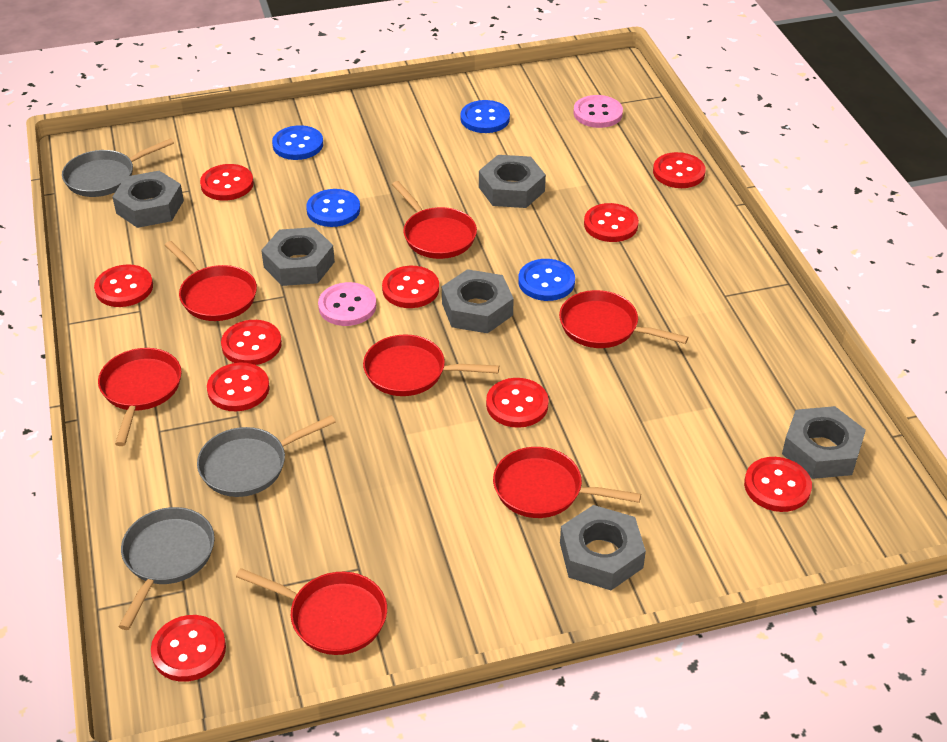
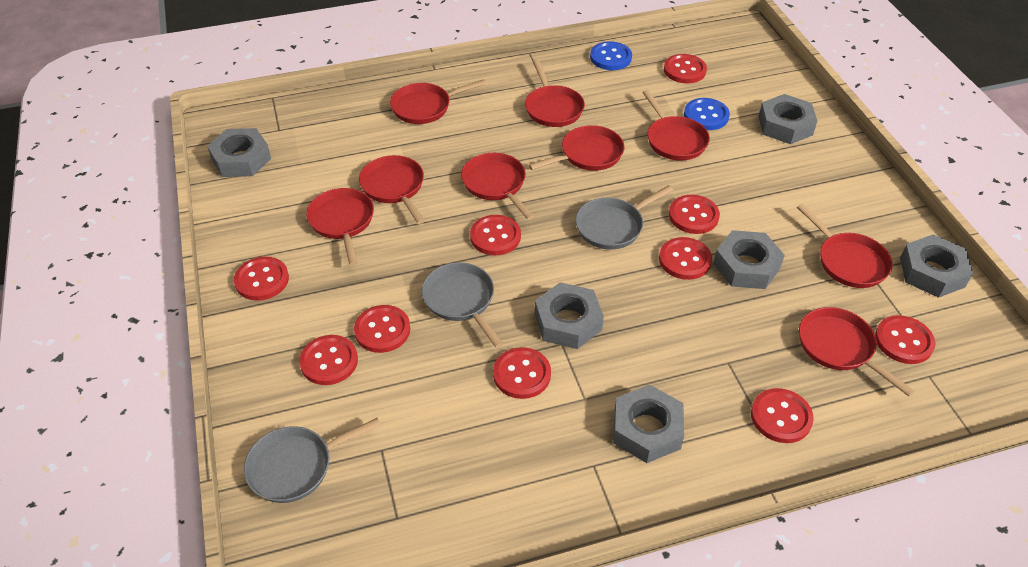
blue button: 4 -> 2
pink button: 2 -> 0
red pan: 7 -> 9

